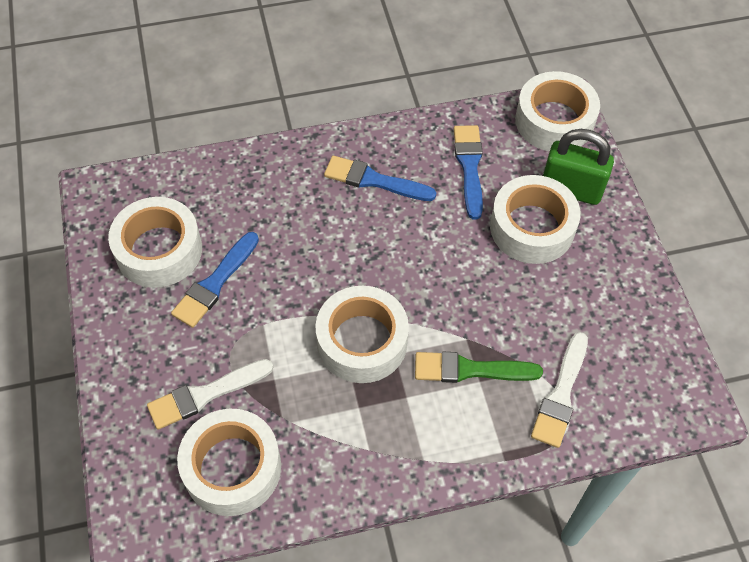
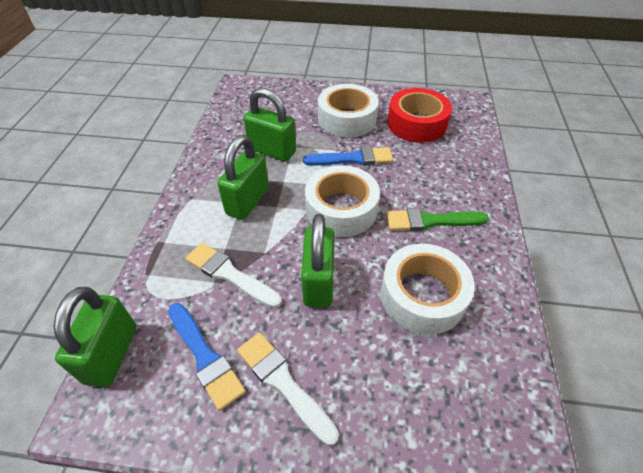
blue brush: 3 -> 2
green padlock: 1 -> 4
red tape: 0 -> 1
white tape: 5 -> 3

